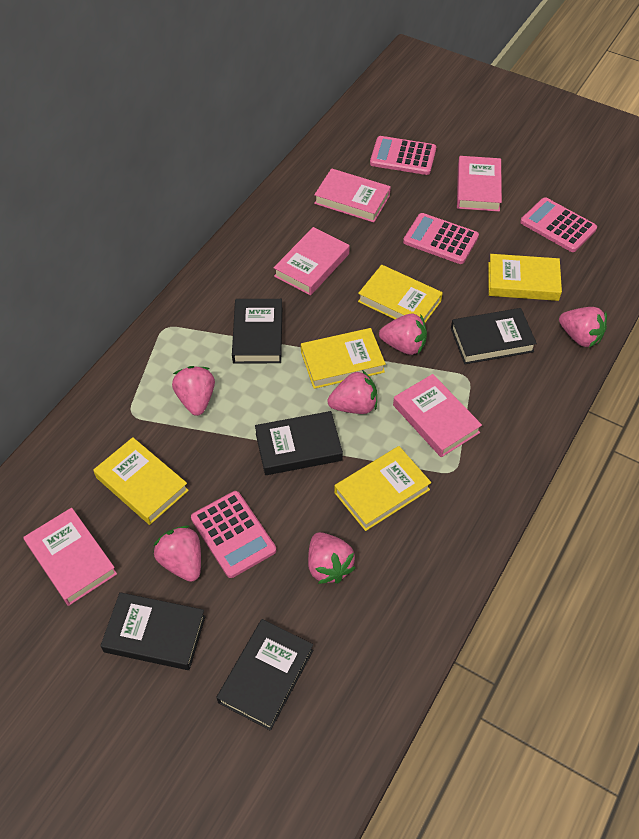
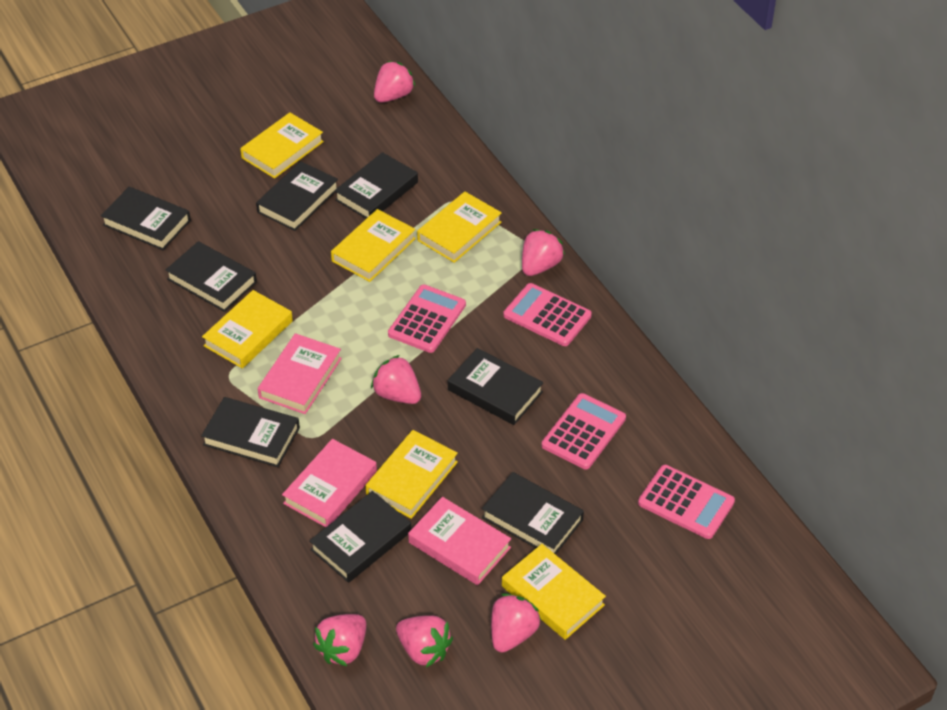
black book: 5 -> 8
pink book: 5 -> 3
yellow book: 5 -> 6

